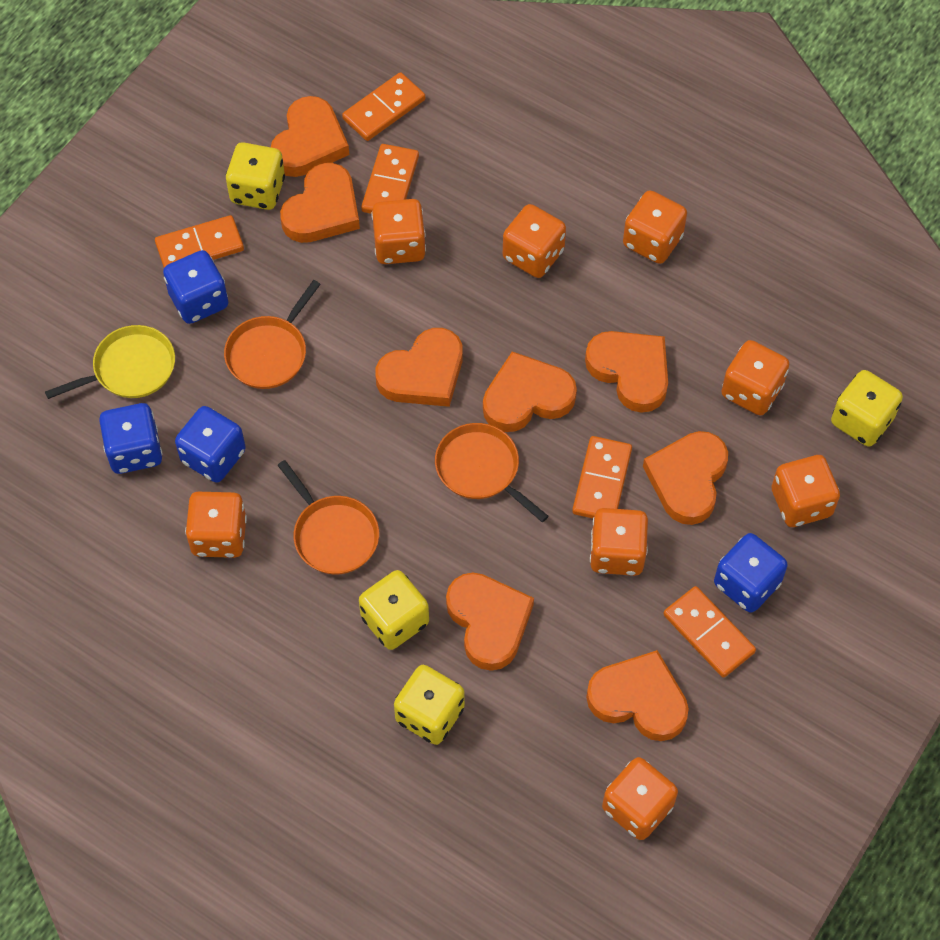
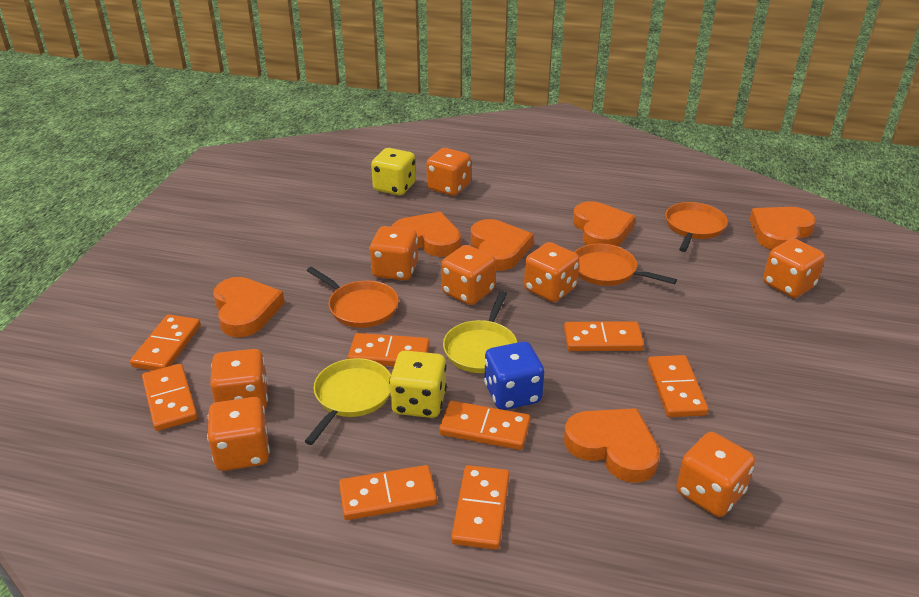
blue dice: 4 -> 1
orange domino: 5 -> 8
orange heart: 8 -> 6
yellow dice: 4 -> 2
yellow pan: 1 -> 2

